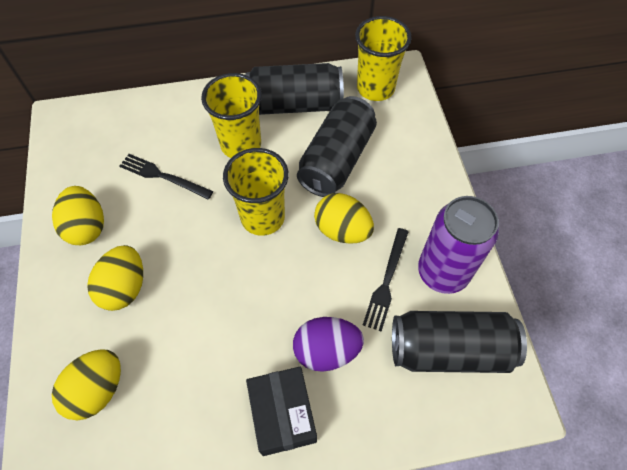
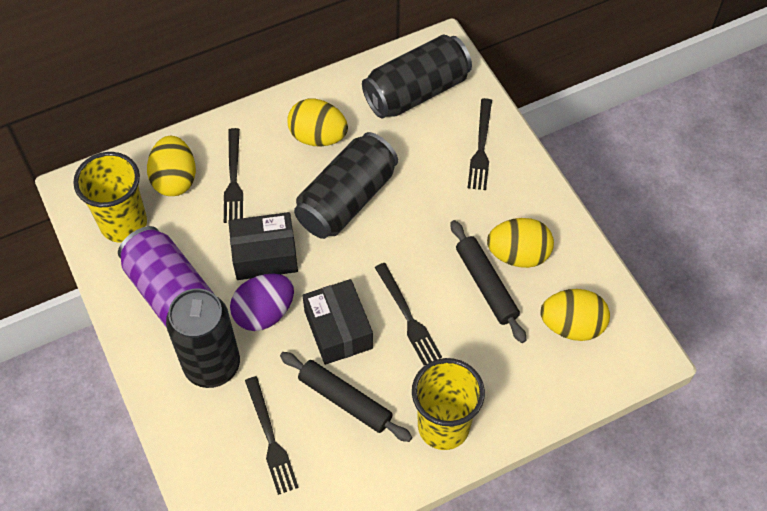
black box: 1 -> 2
black fork: 2 -> 4
black rolling pin: 0 -> 2
yellow cup: 3 -> 2

